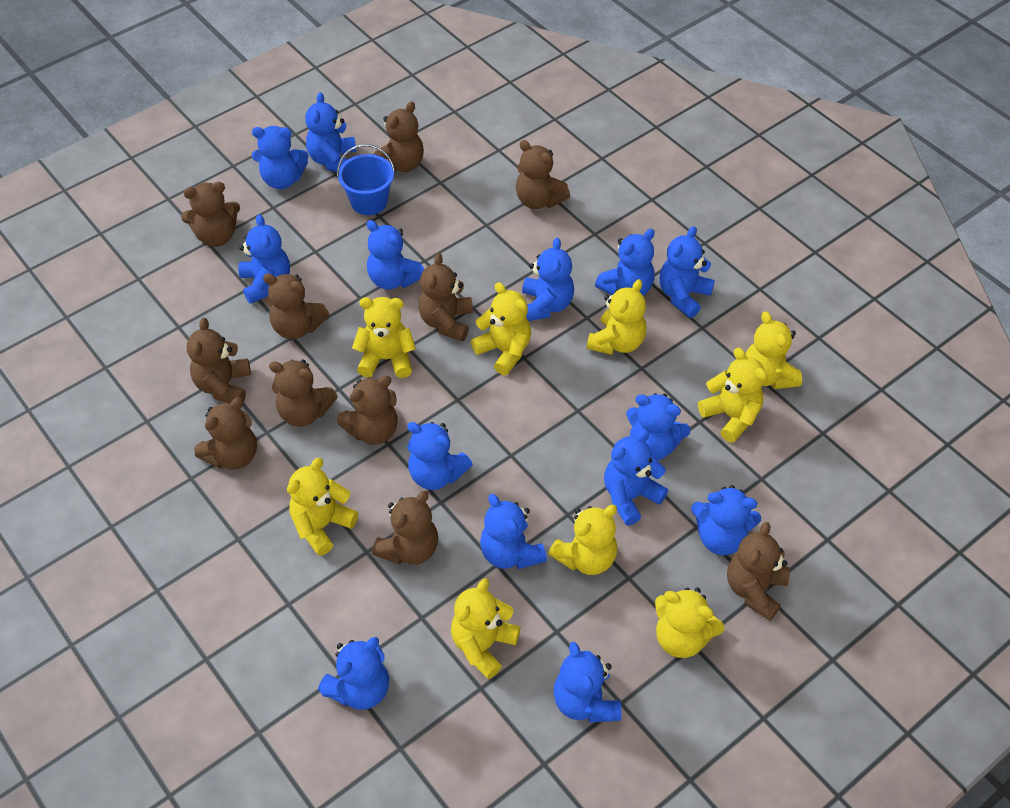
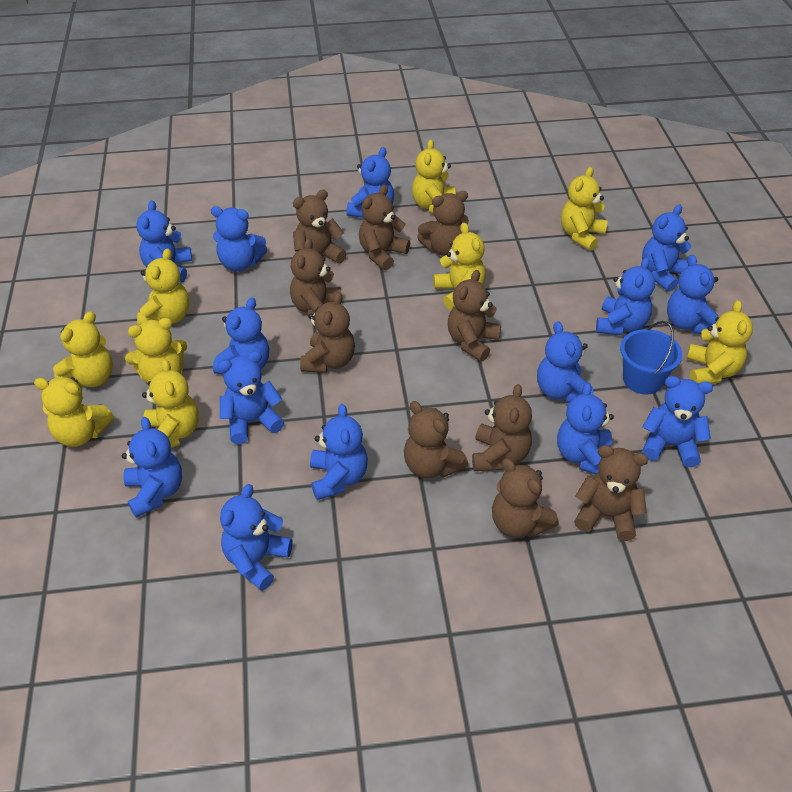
brown teddy bear: 11 -> 10

